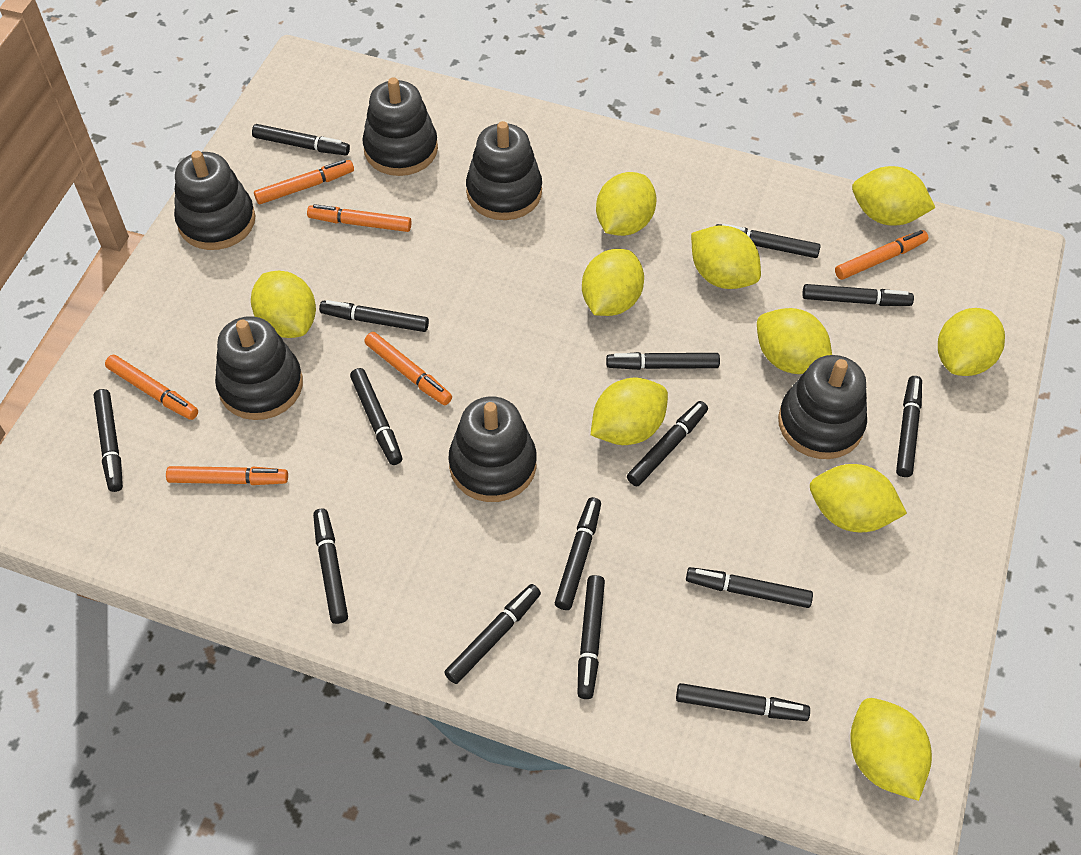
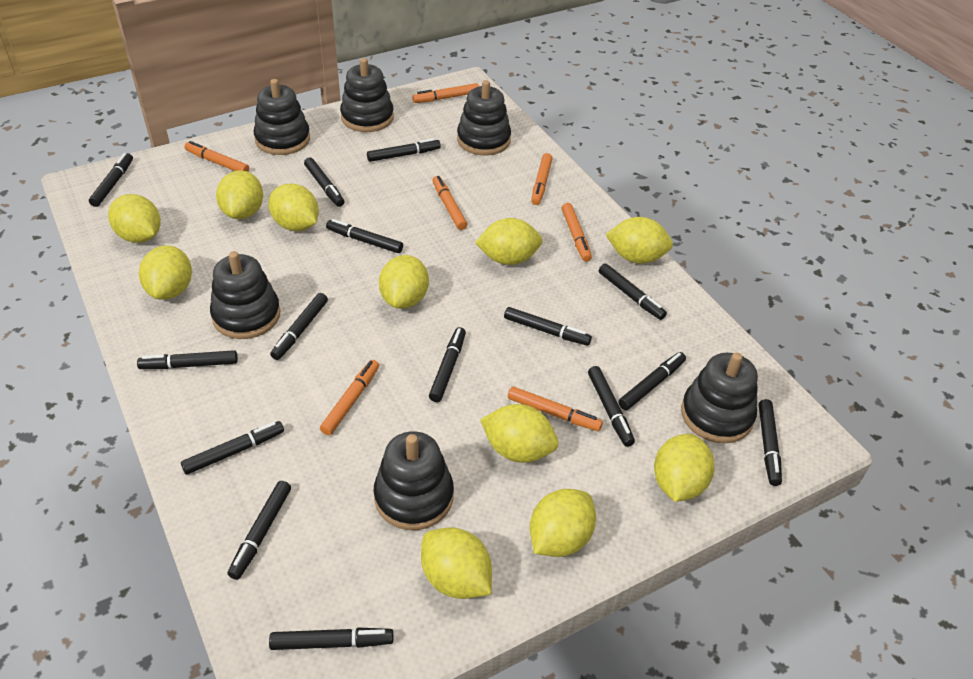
orange marker: 6 -> 7
yellow lemon: 10 -> 11

